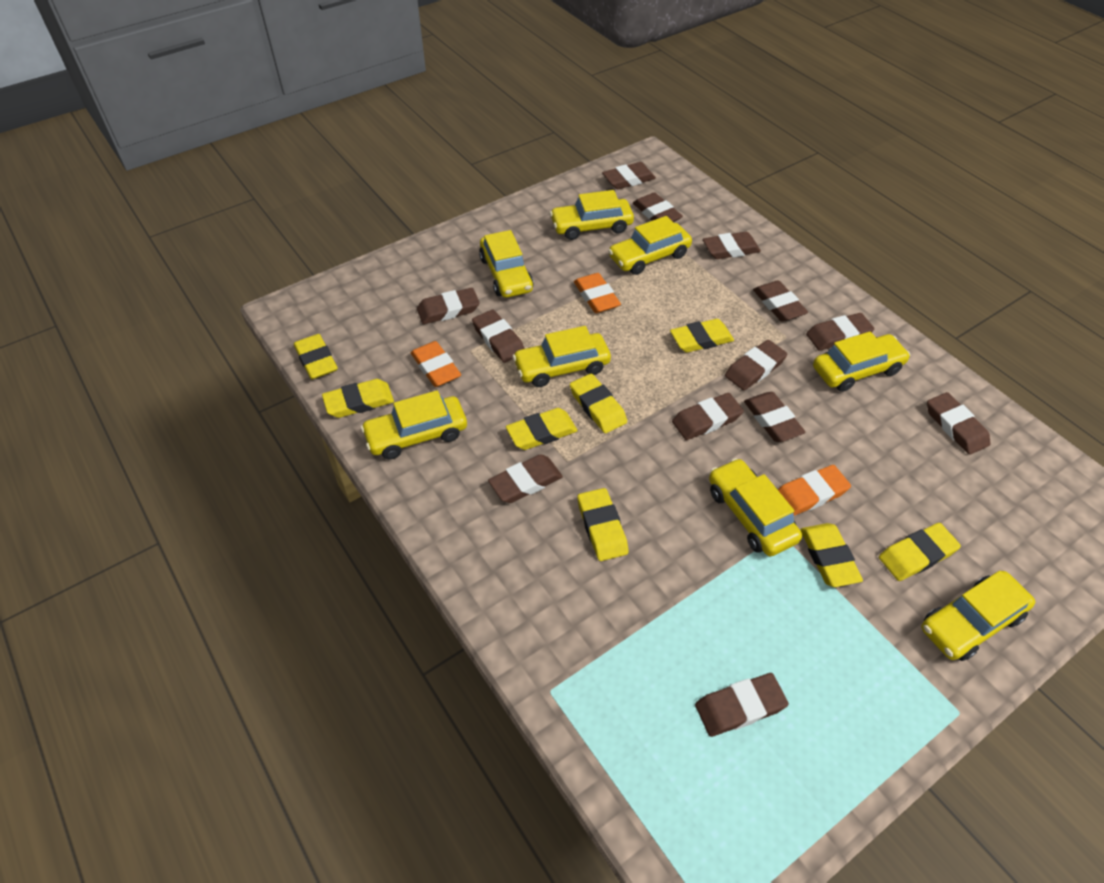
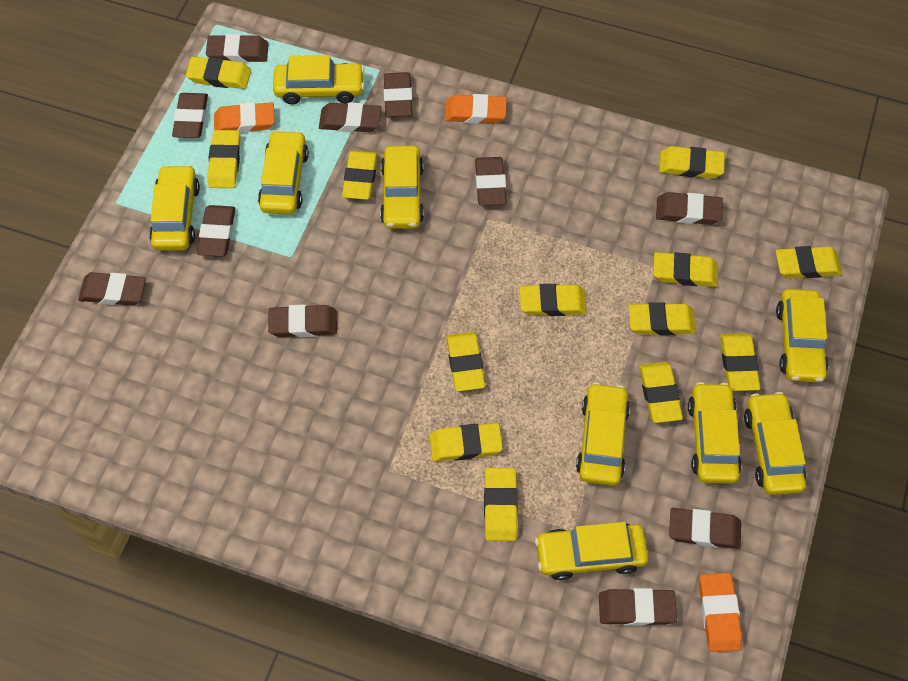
brown eraser: 13 -> 11
yellow car: 8 -> 9
yellow eraser: 8 -> 13

